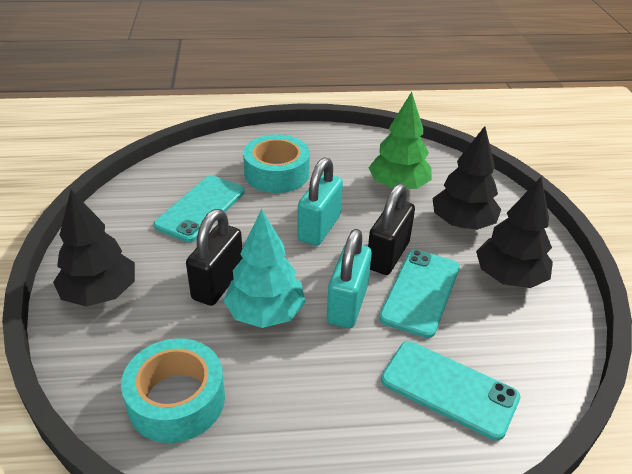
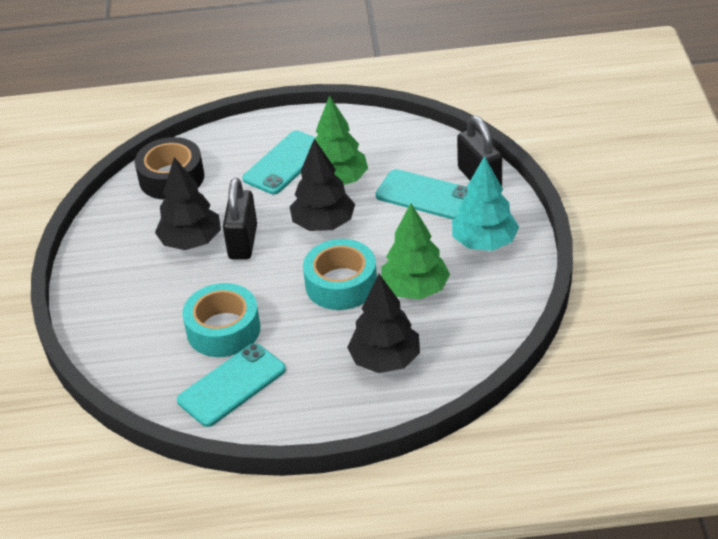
black tape: 0 -> 1
green tree: 1 -> 2
turquoise padlock: 2 -> 0

